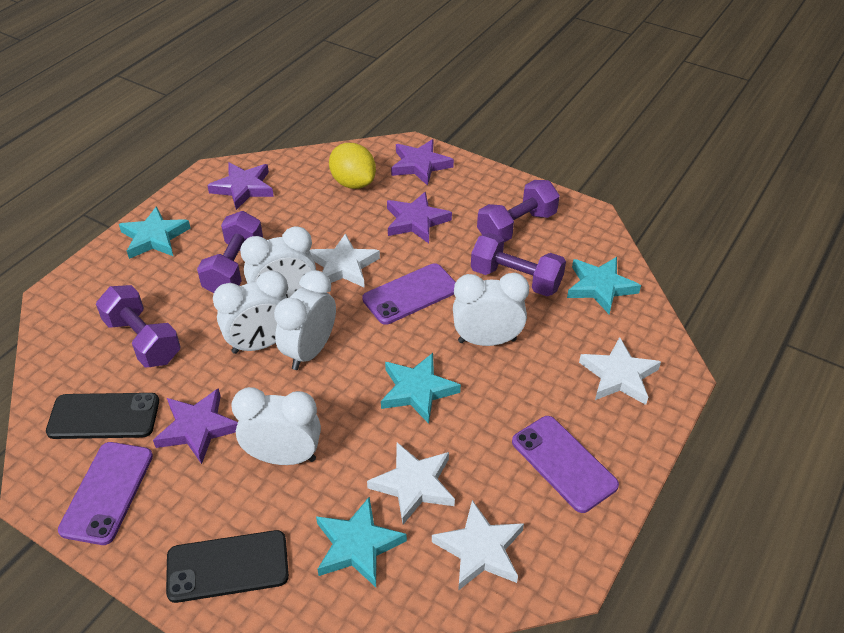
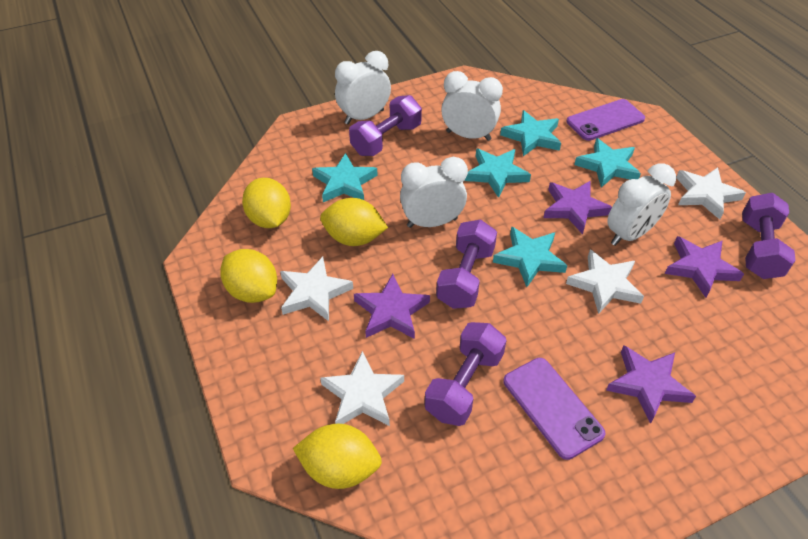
black phone: 2 -> 0
purple phone: 3 -> 2
turquoise star: 4 -> 5
white clock: 5 -> 4
yellow lemon: 1 -> 4

